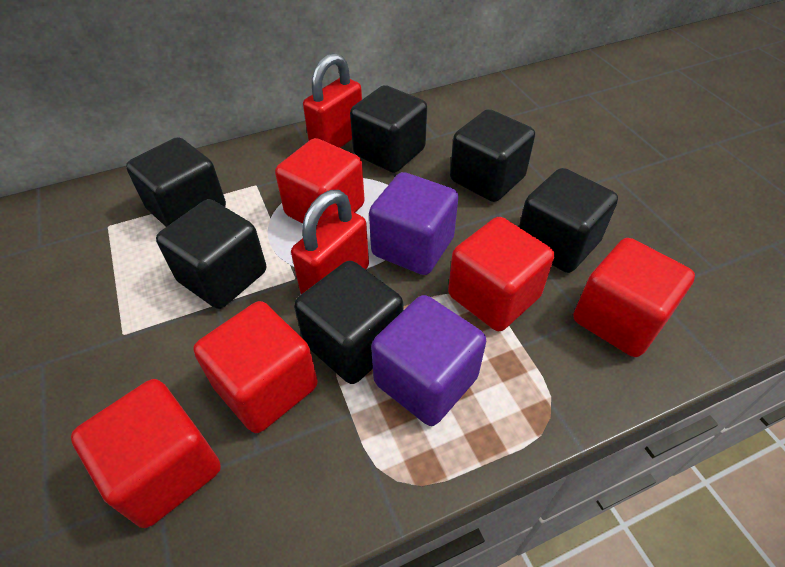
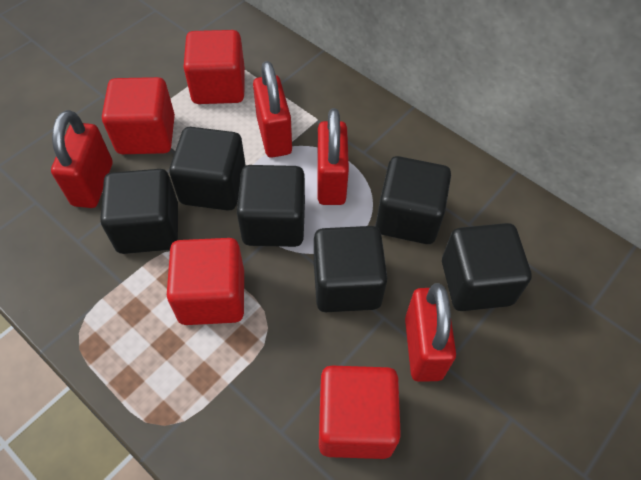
purple cube: 2 -> 0
red cube: 5 -> 4
red padlock: 2 -> 4

